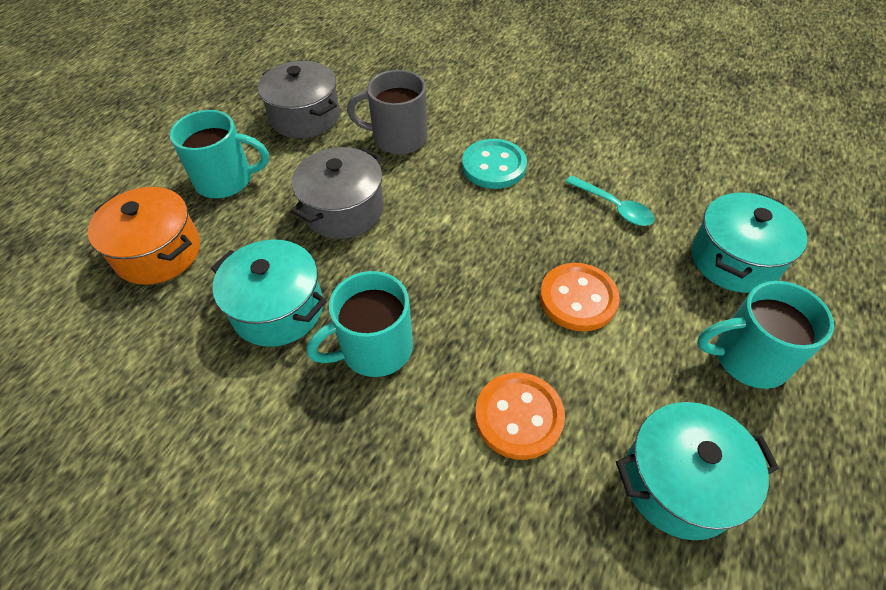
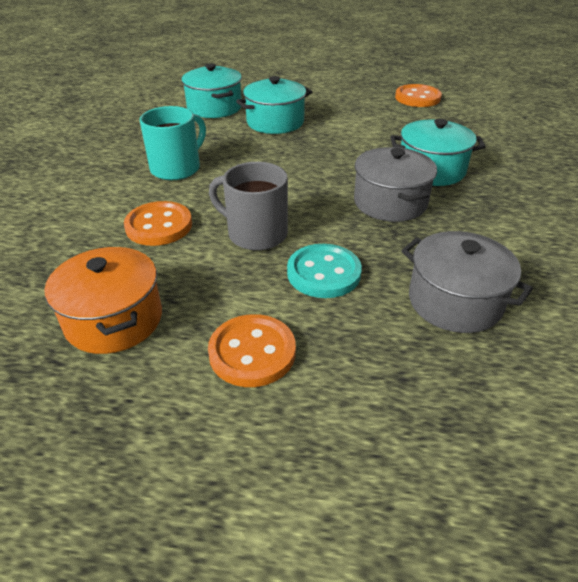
orange button: 2 -> 3
turquoise mug: 3 -> 1
turquoise spoon: 1 -> 0

